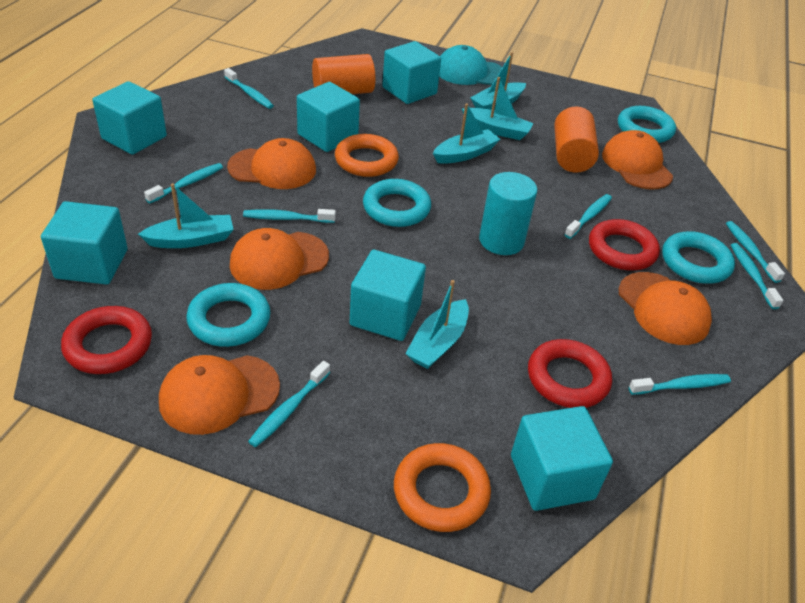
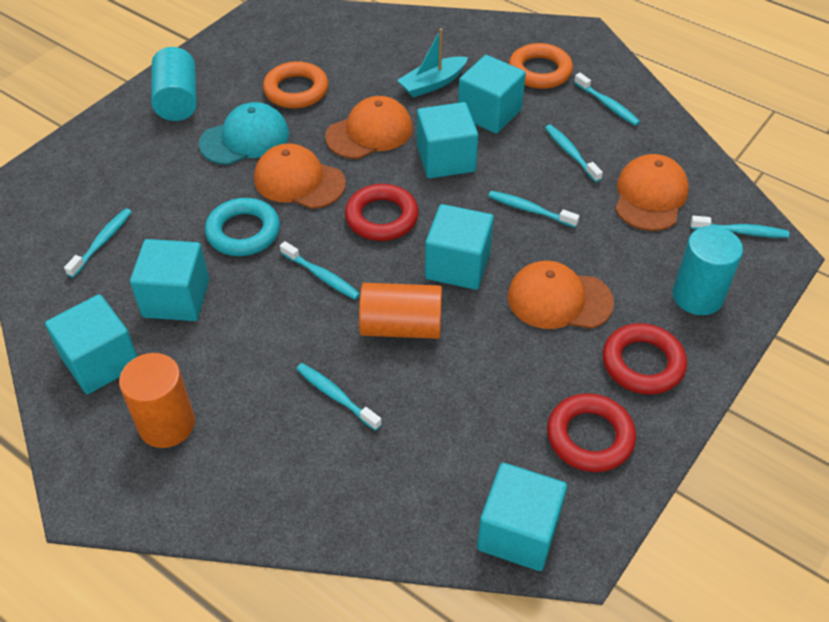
orange cap: 5 -> 4
turquoise boat: 5 -> 1
turquoise cylinder: 1 -> 2
turquoise ring: 4 -> 1
turquoise toothbrush: 8 -> 7

